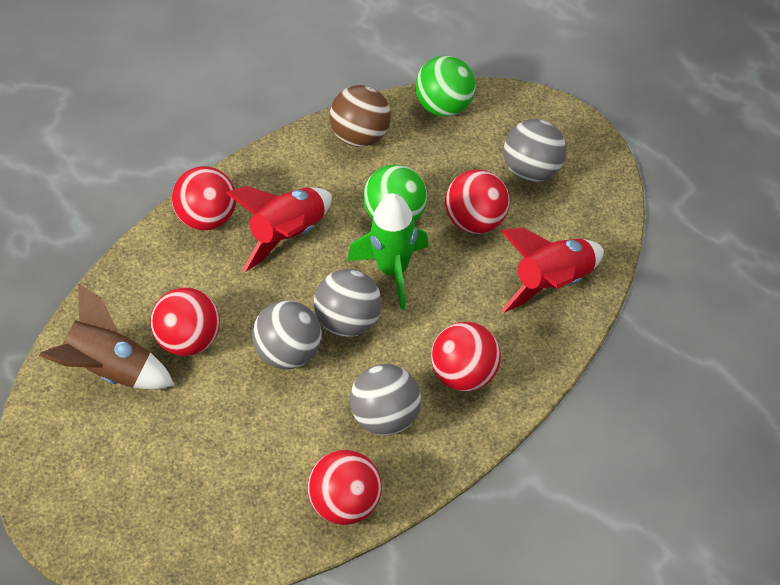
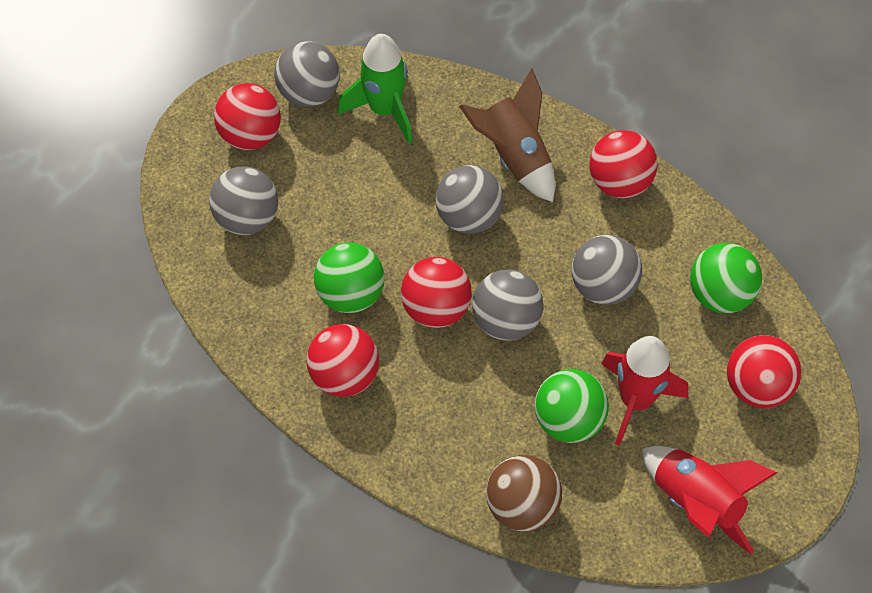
green ball: 2 -> 3
grey ball: 4 -> 5

